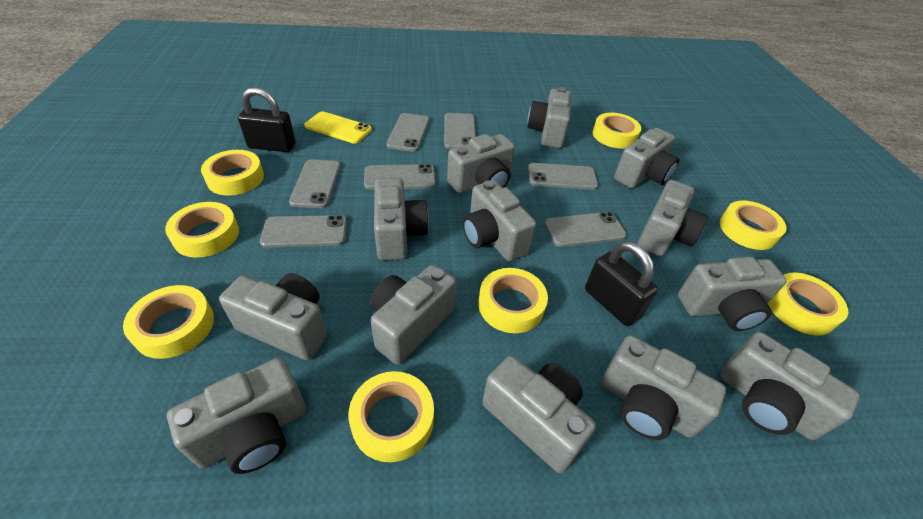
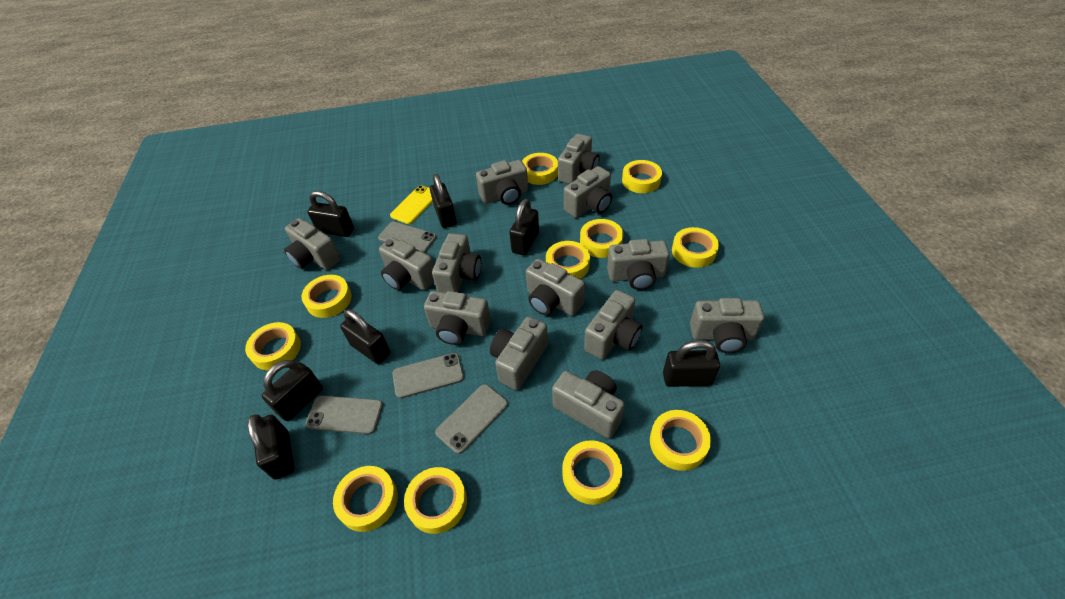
black padlock: 2 -> 7
grey phone: 7 -> 4
yellow tape: 8 -> 11

